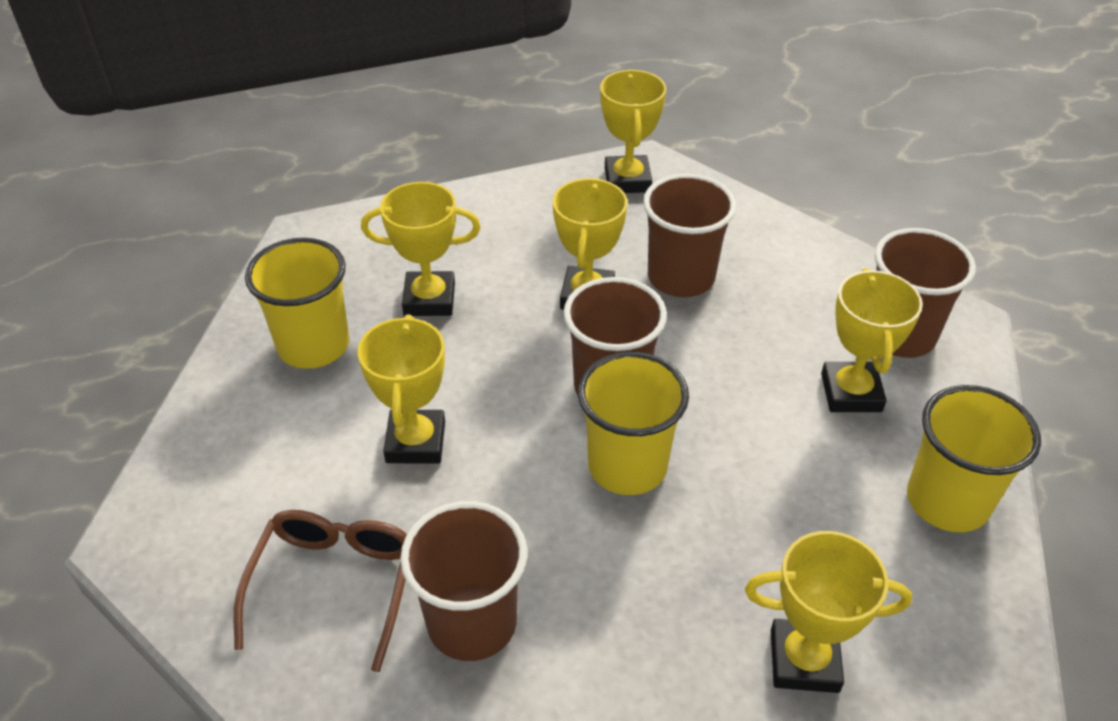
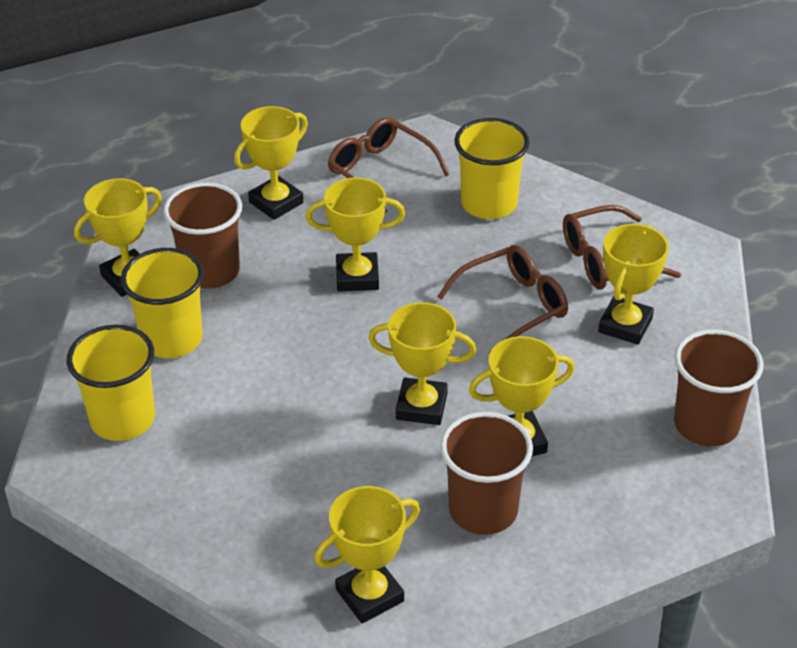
brown cup: 4 -> 3
brown glasses: 1 -> 3
yellow trophy: 6 -> 7

